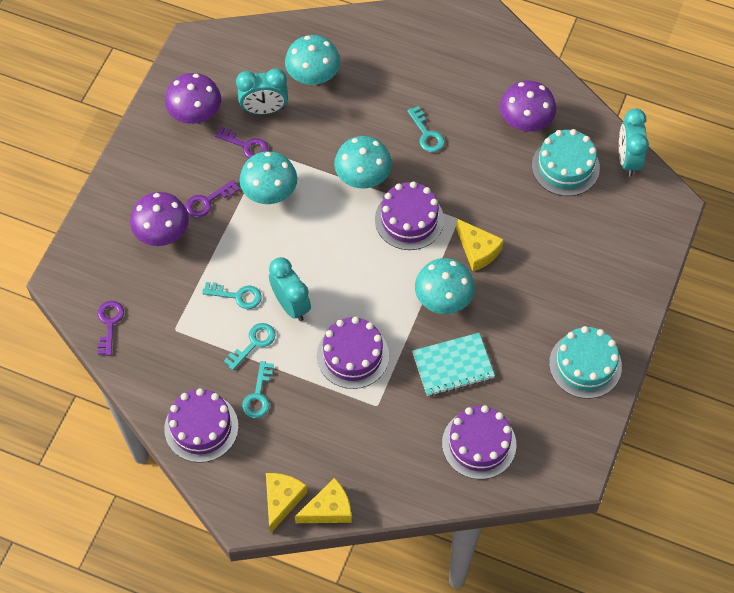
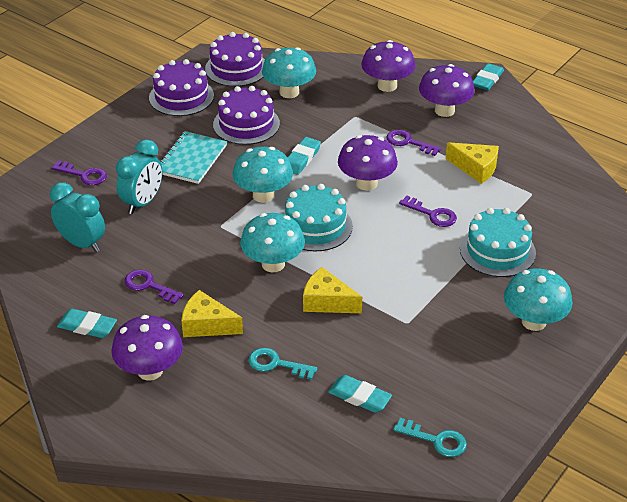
purple cake: 4 -> 3
purple key: 3 -> 4
purple mushroom: 3 -> 4
turquoise clock: 3 -> 2
turquoise eraser: 0 -> 4
turquoise key: 4 -> 2

